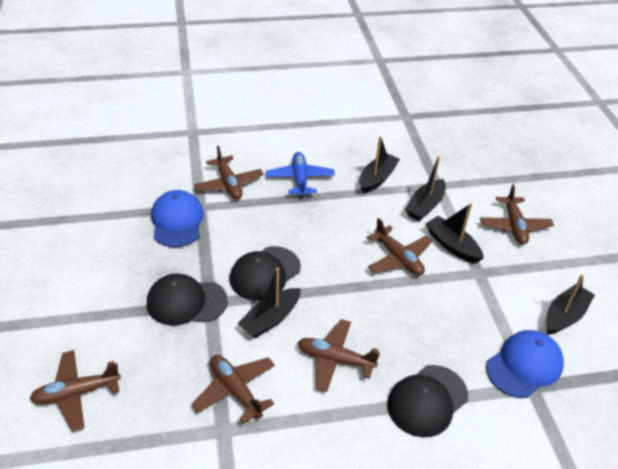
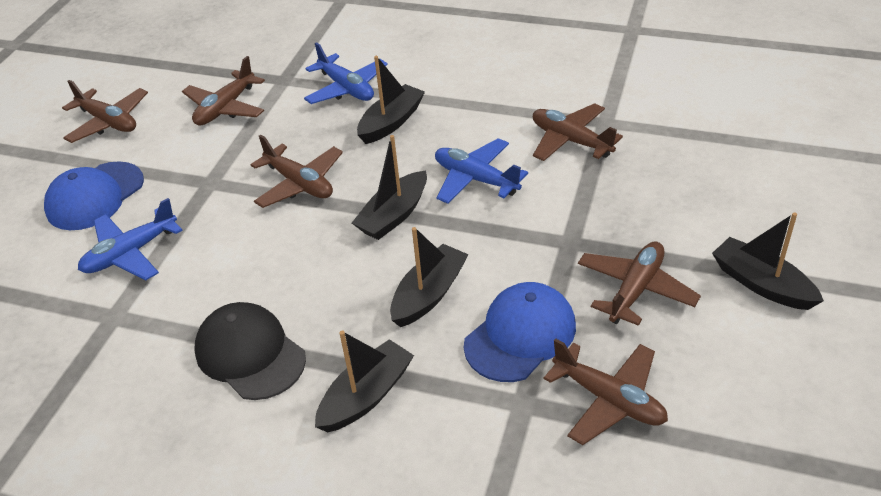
black cap: 3 -> 1
blue plane: 1 -> 3

